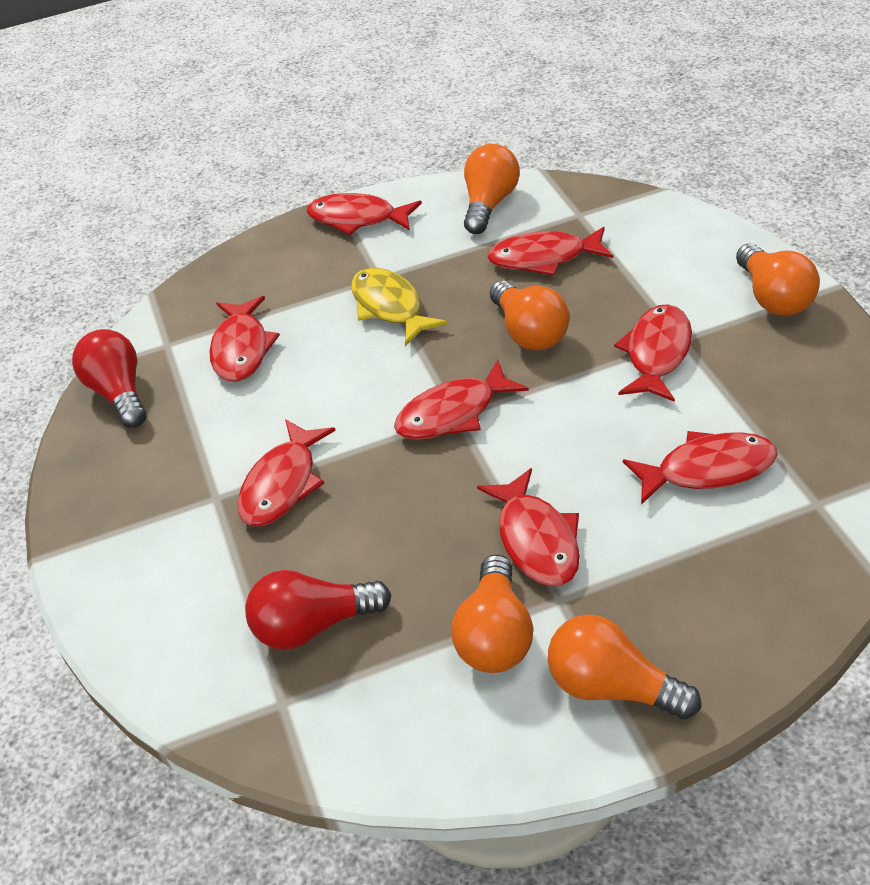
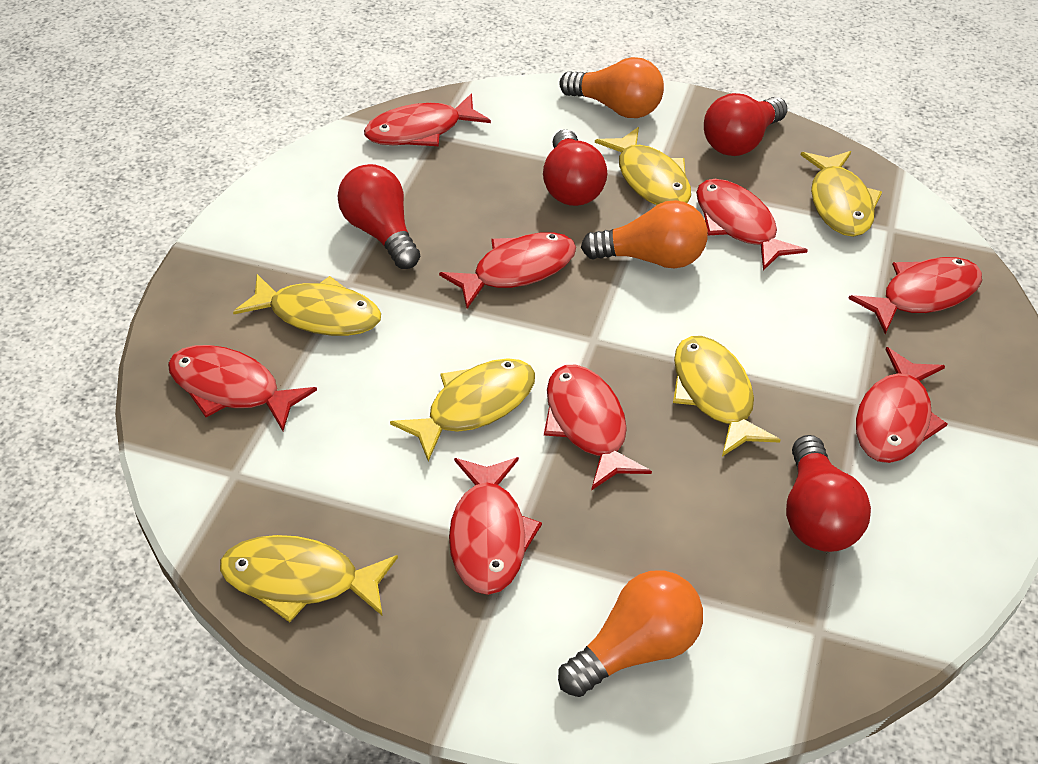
orange light bulb: 5 -> 3
red light bulb: 2 -> 4
yellow fish: 1 -> 6

